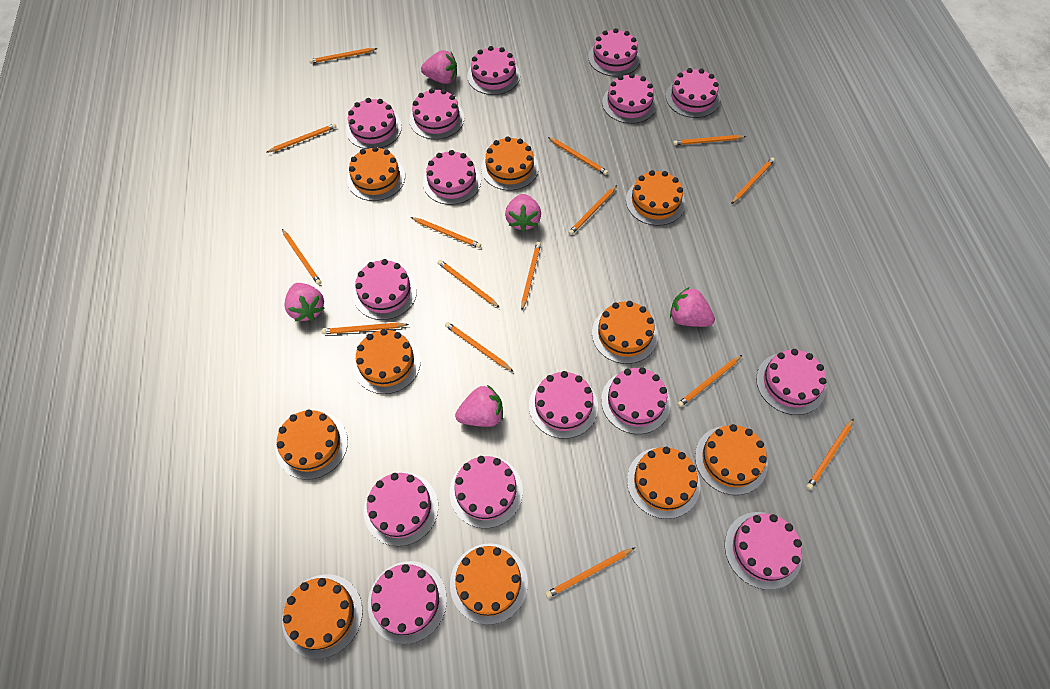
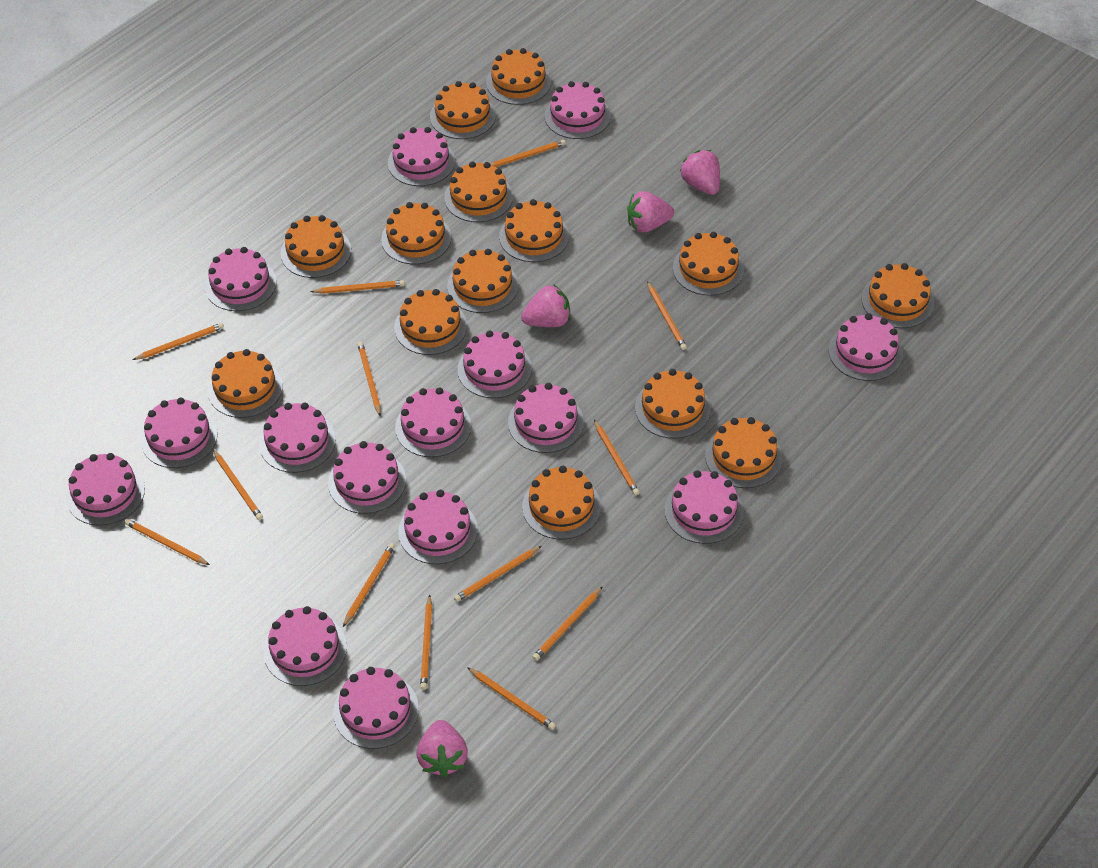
orange cake: 10 -> 14
orange pencil: 15 -> 13
pink strawberry: 5 -> 4

